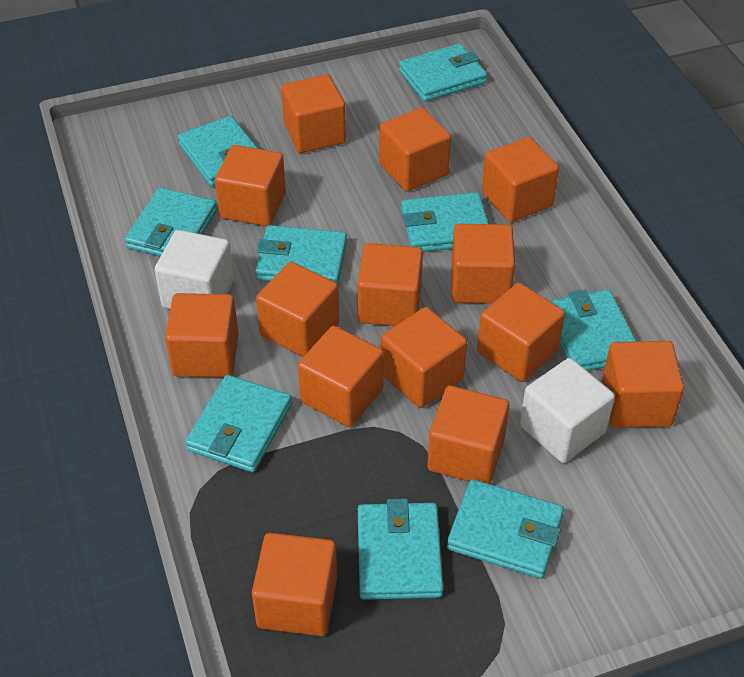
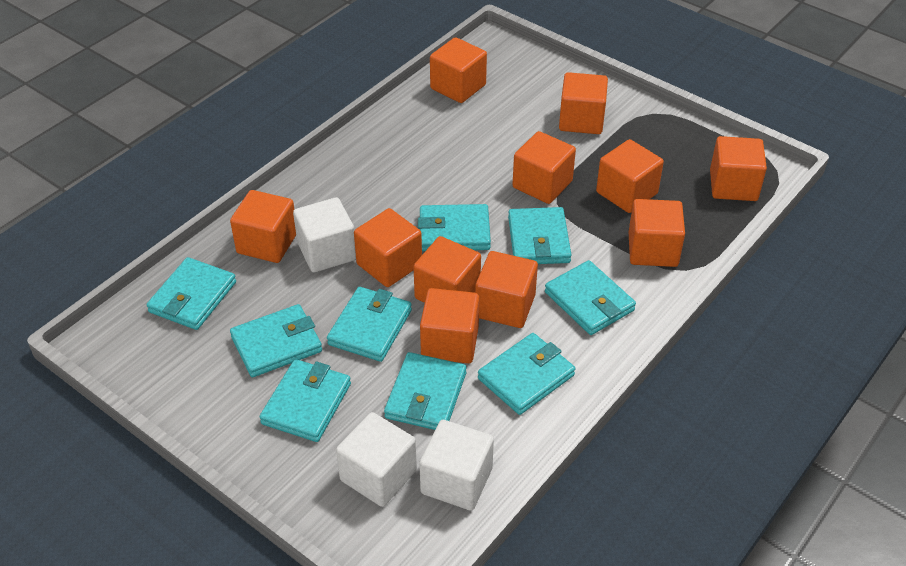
orange cube: 14 -> 11
white cube: 2 -> 3

